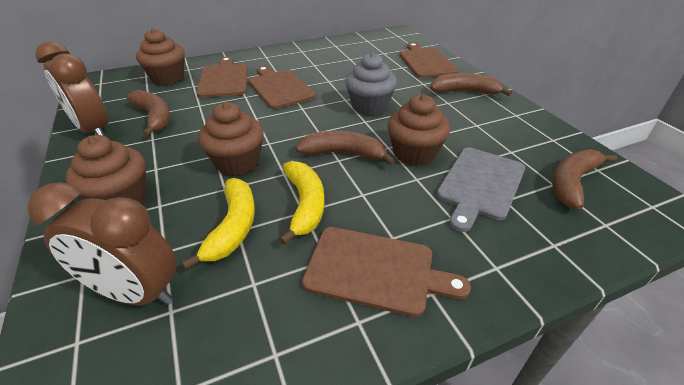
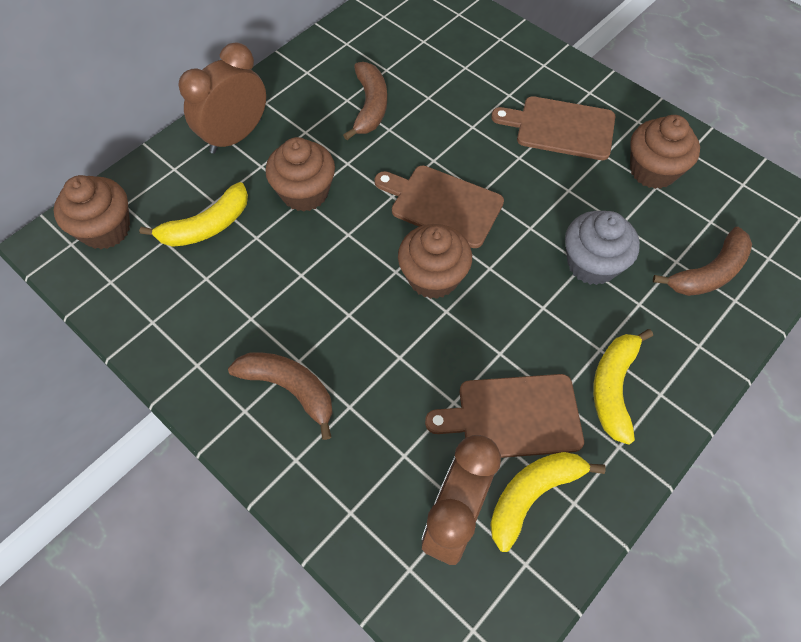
brown banana: 4 -> 3
brown cutting board: 4 -> 3
grey cutting board: 1 -> 0
yellow banana: 2 -> 3

